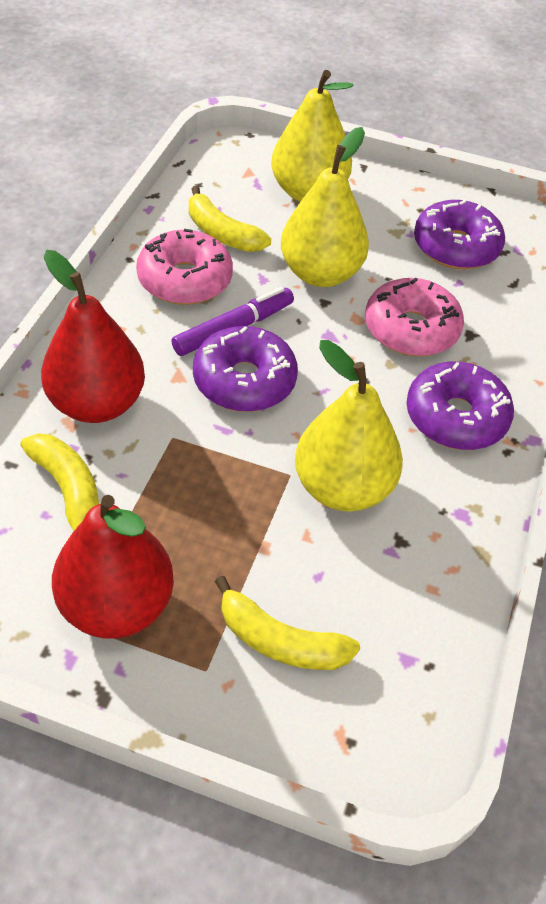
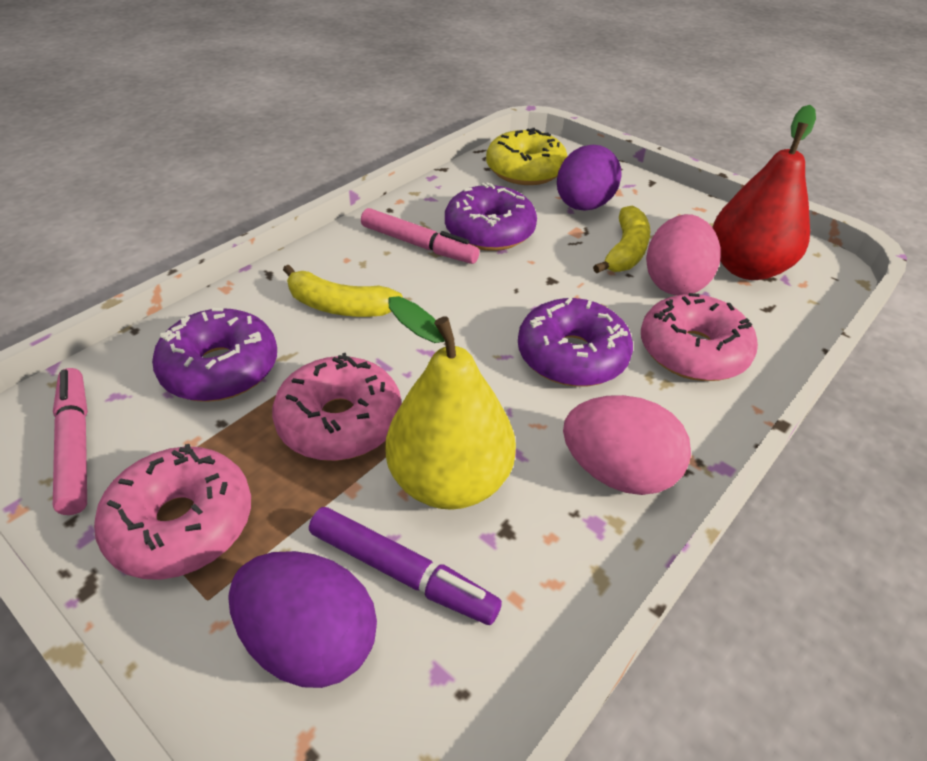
pink donut: 2 -> 3
pink egg: 0 -> 2
pink marker: 0 -> 2
purple egg: 0 -> 2
red pear: 2 -> 1
yellow banana: 3 -> 2
yellow donut: 0 -> 1
yellow pear: 3 -> 1

